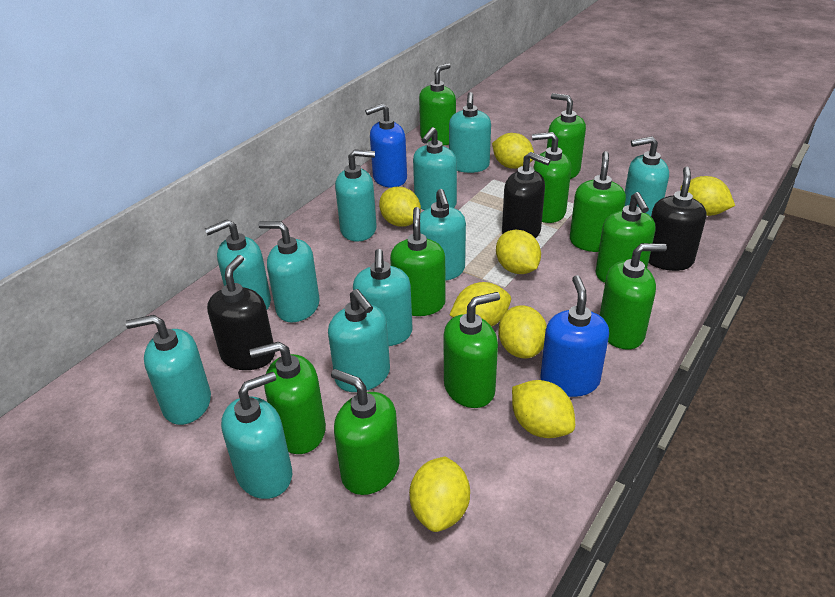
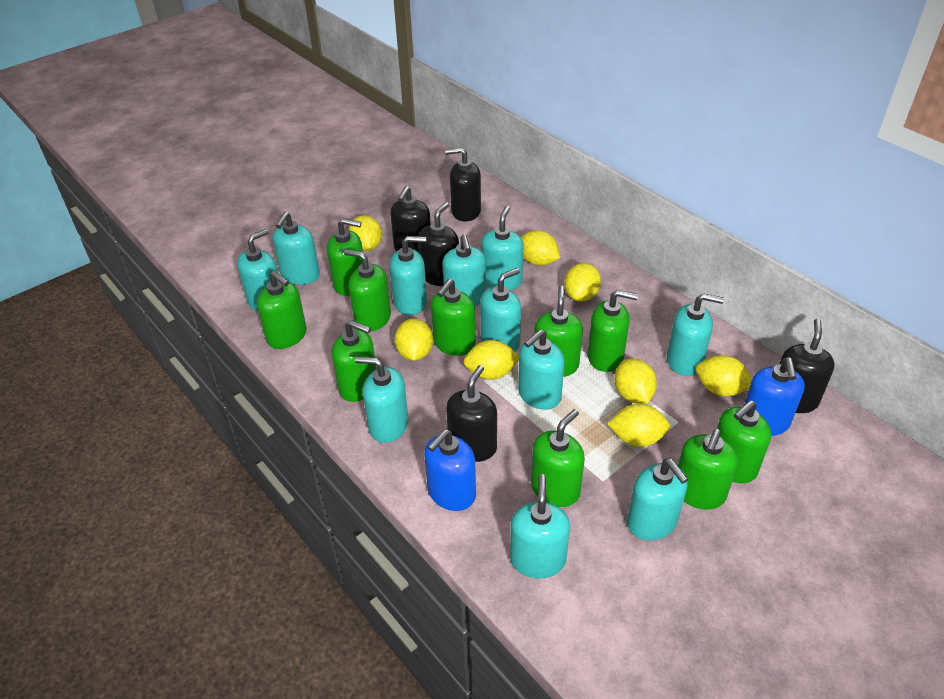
black soap dispenser: 3 -> 5

